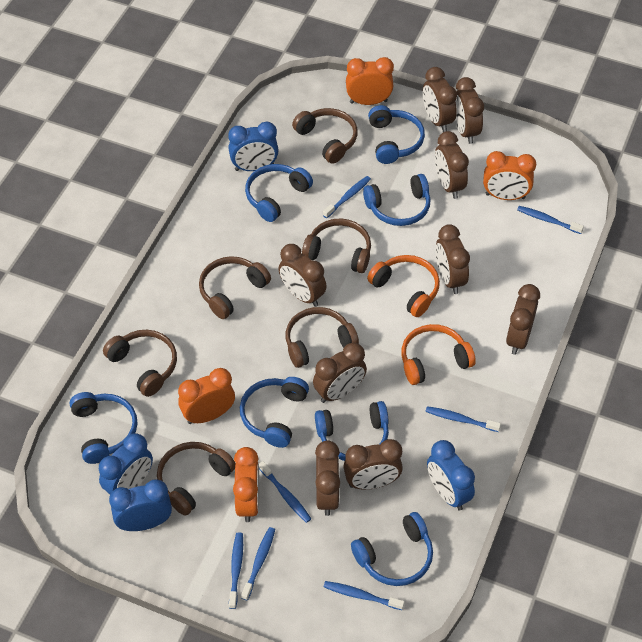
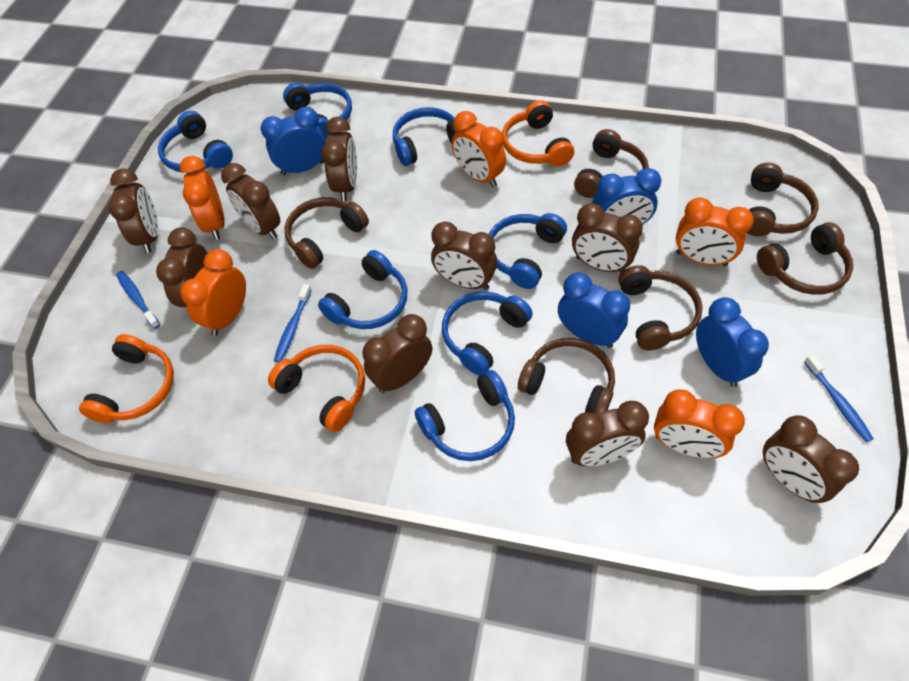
blue toothbrush: 7 -> 3
orange clock: 4 -> 5
orange headphones: 2 -> 3

